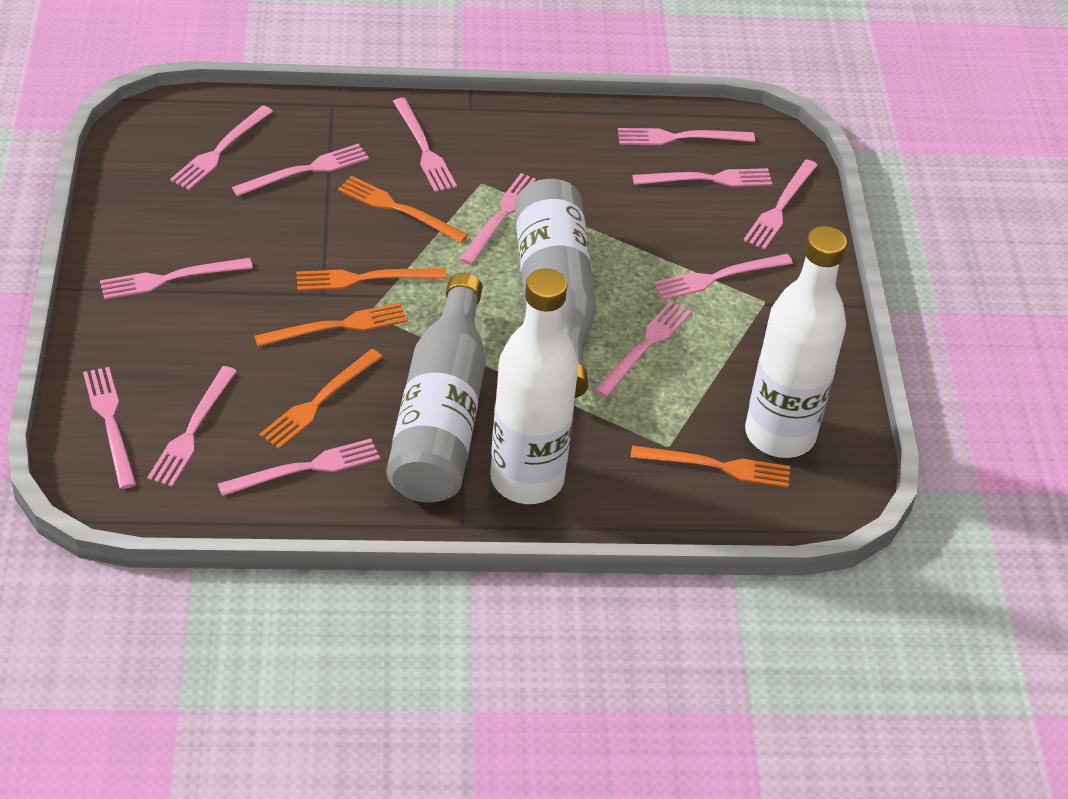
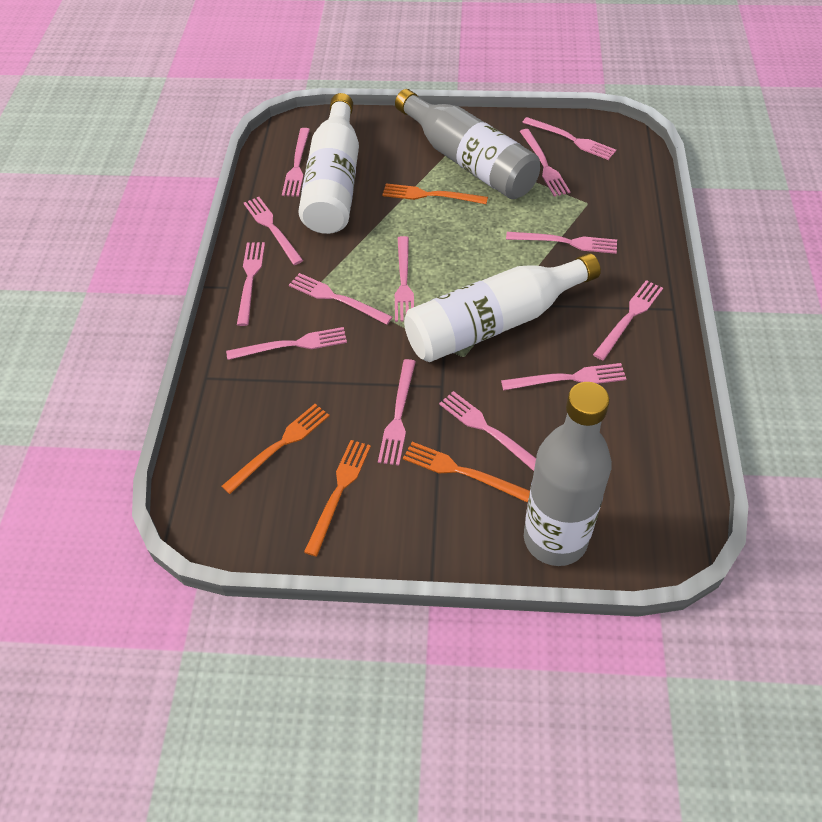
orange fork: 5 -> 4

